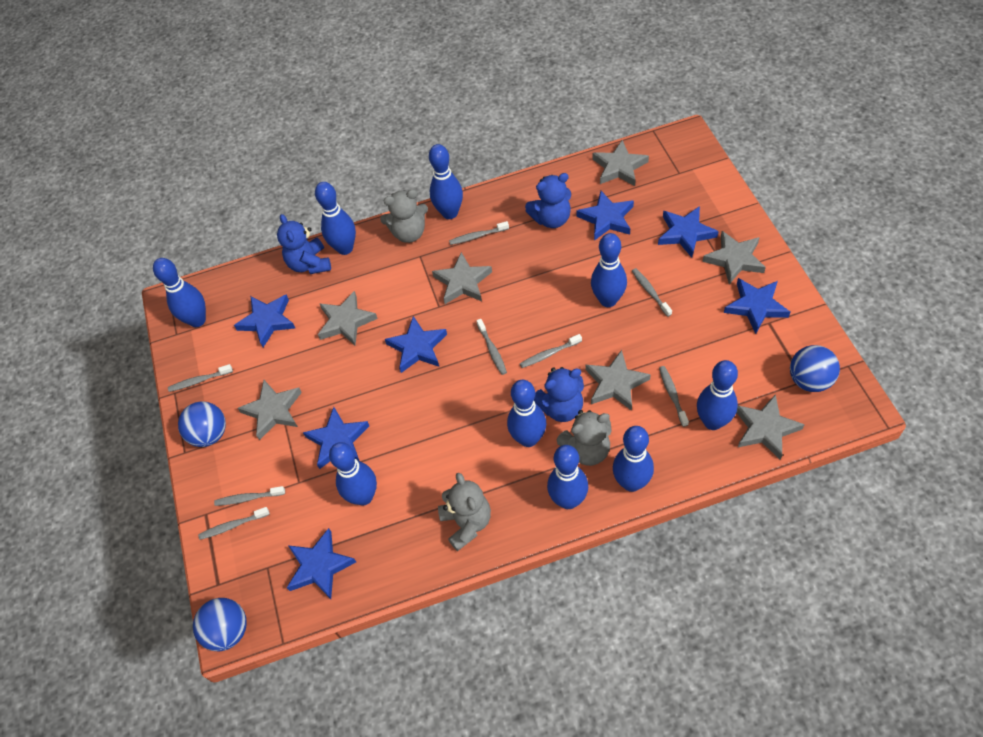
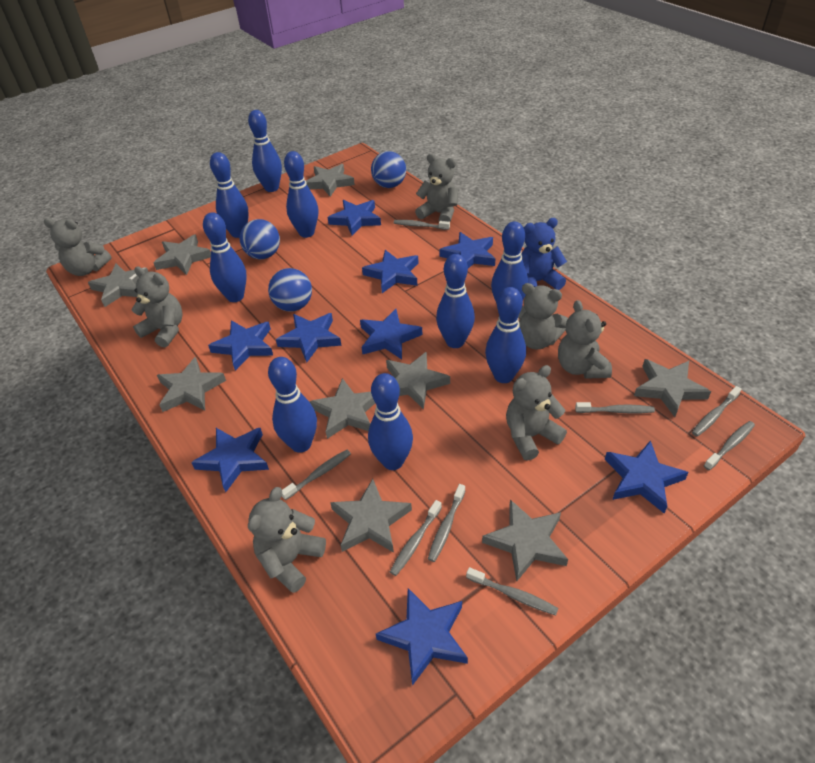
blue star: 7 -> 9
blue teddy bear: 3 -> 1
grey star: 7 -> 9
grey teddy bear: 3 -> 7

